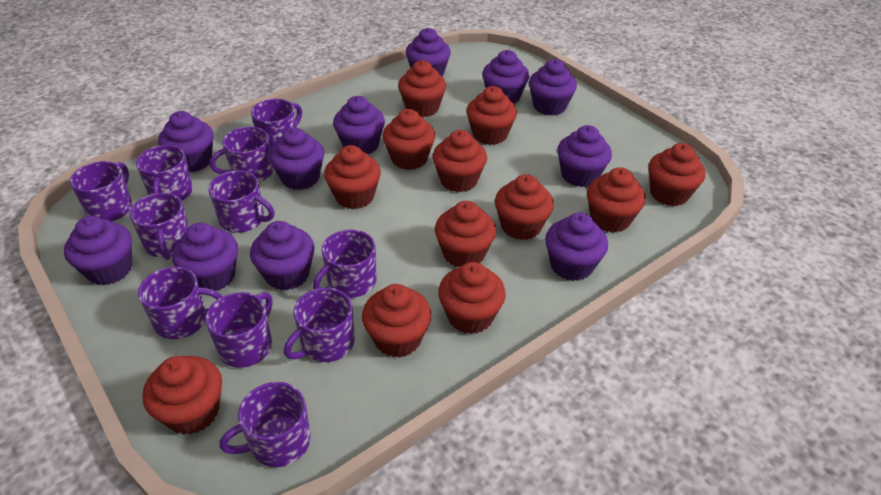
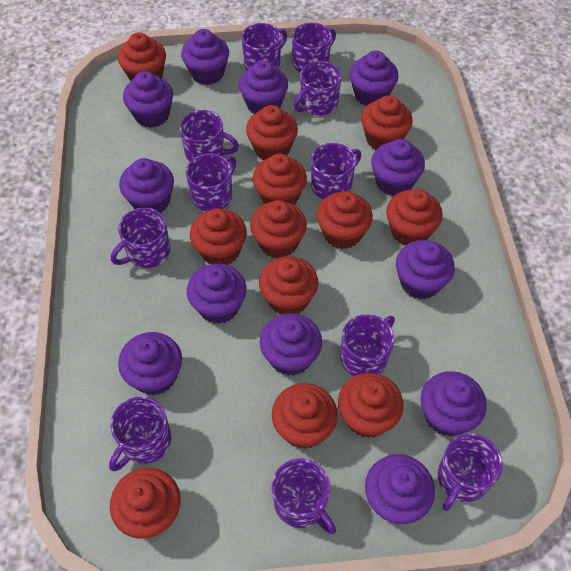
purple cupcake: 11 -> 12

